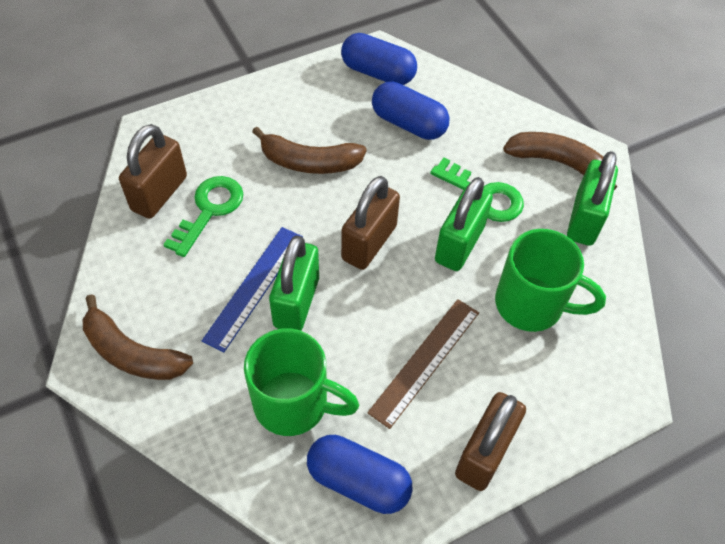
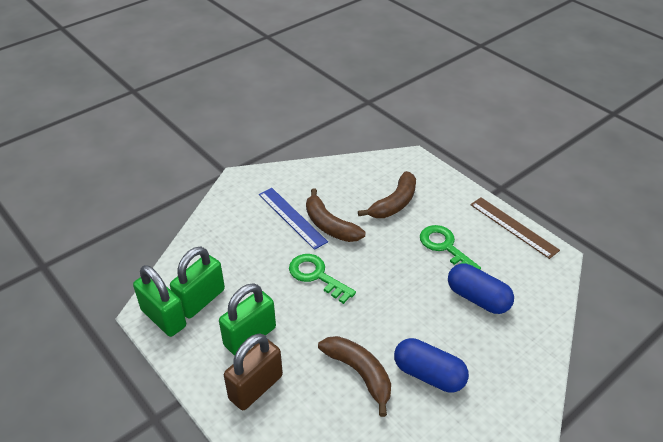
blue capsule: 3 -> 2
brown padlock: 3 -> 1
green mug: 2 -> 0

